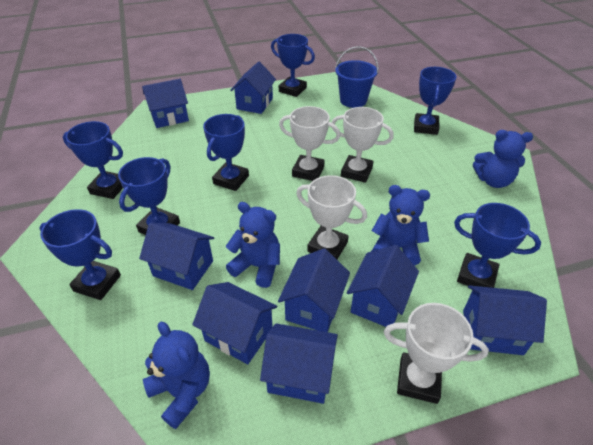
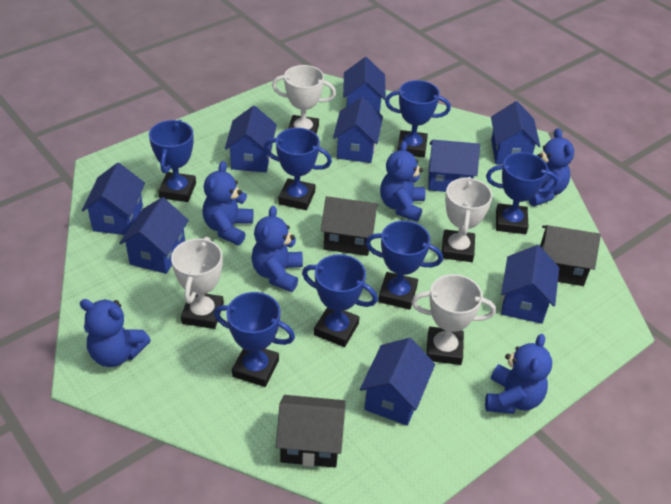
black house: 0 -> 3
blue bucket: 1 -> 0
blue house: 8 -> 9
blue teddy bear: 4 -> 6

